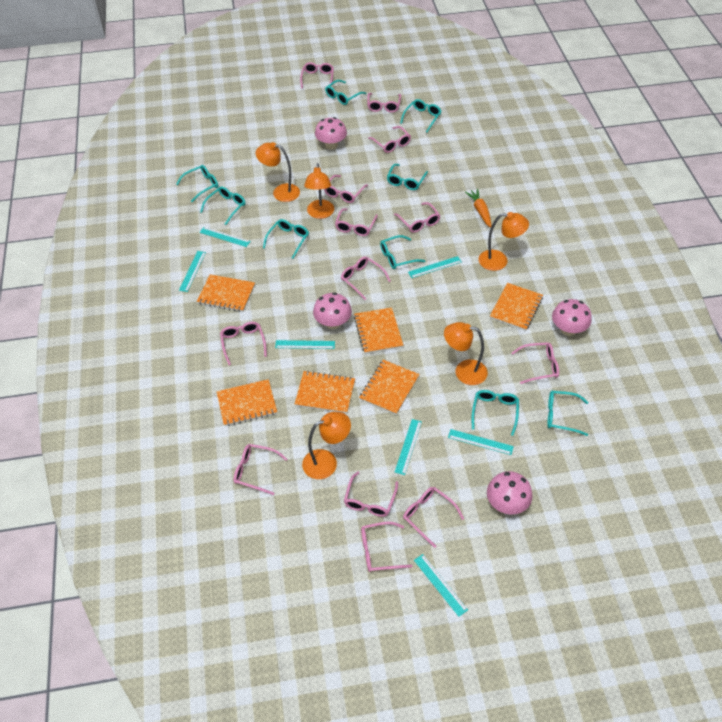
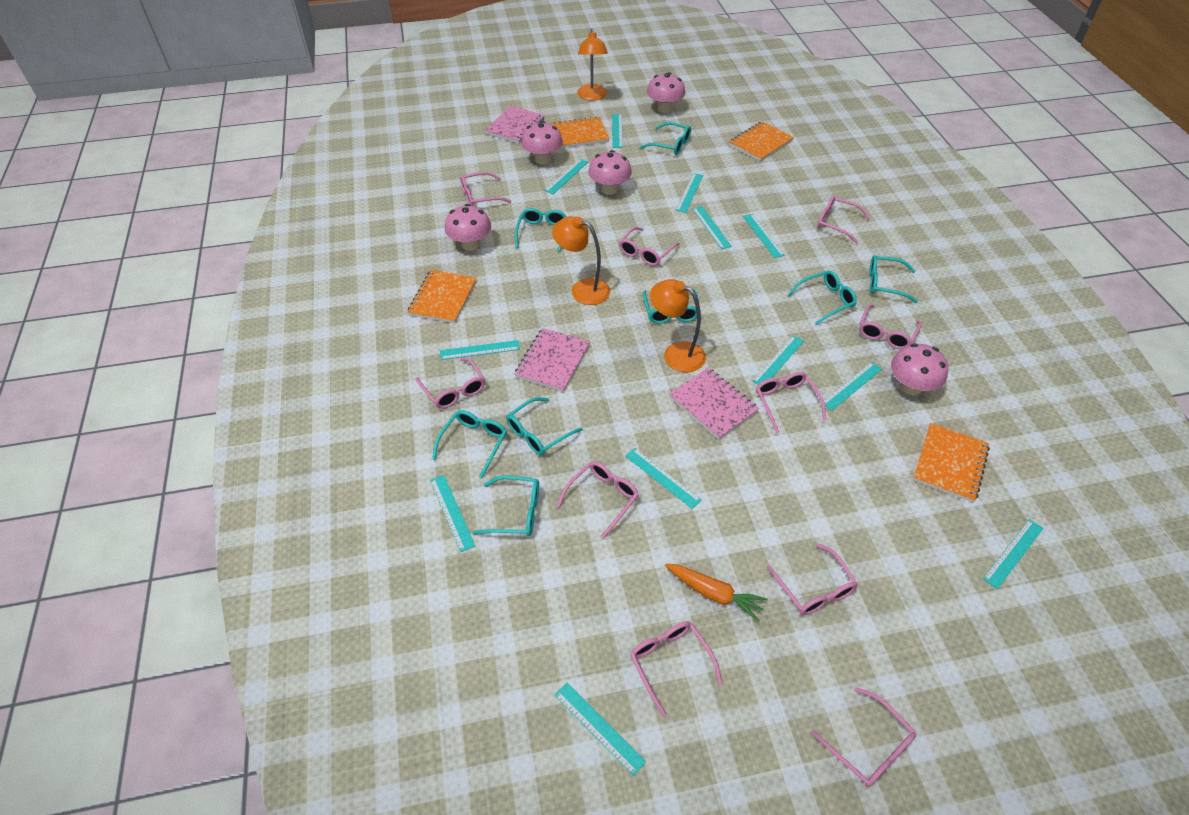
orange lamp: 5 -> 3
orange notebook: 6 -> 4
pink glasses: 13 -> 10
pink mushroom: 4 -> 5
pink notebook: 0 -> 3
turquoise glasses: 9 -> 8
turquoise ruler: 7 -> 12

